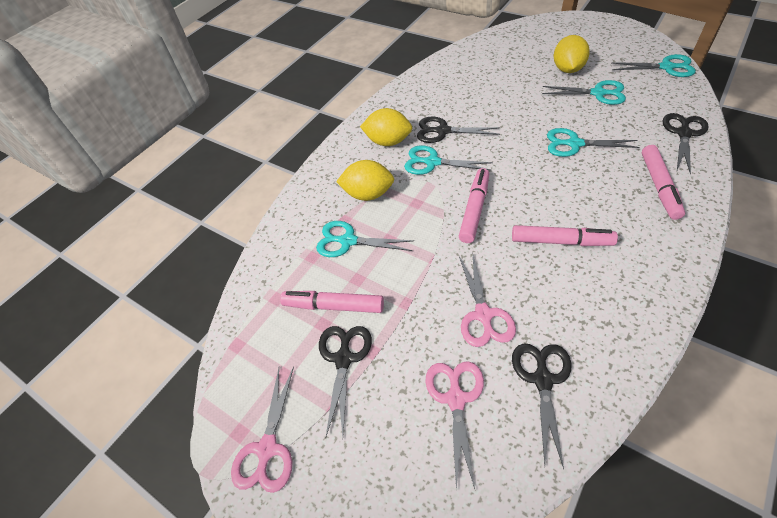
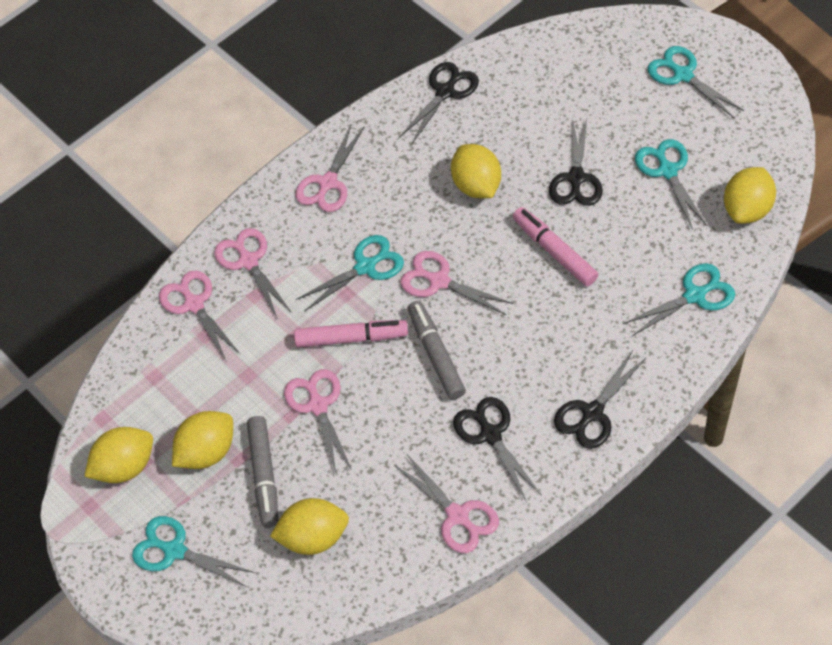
grey marker: 0 -> 2
pink marker: 4 -> 2
pink scissors: 3 -> 6
yellow lemon: 3 -> 5

